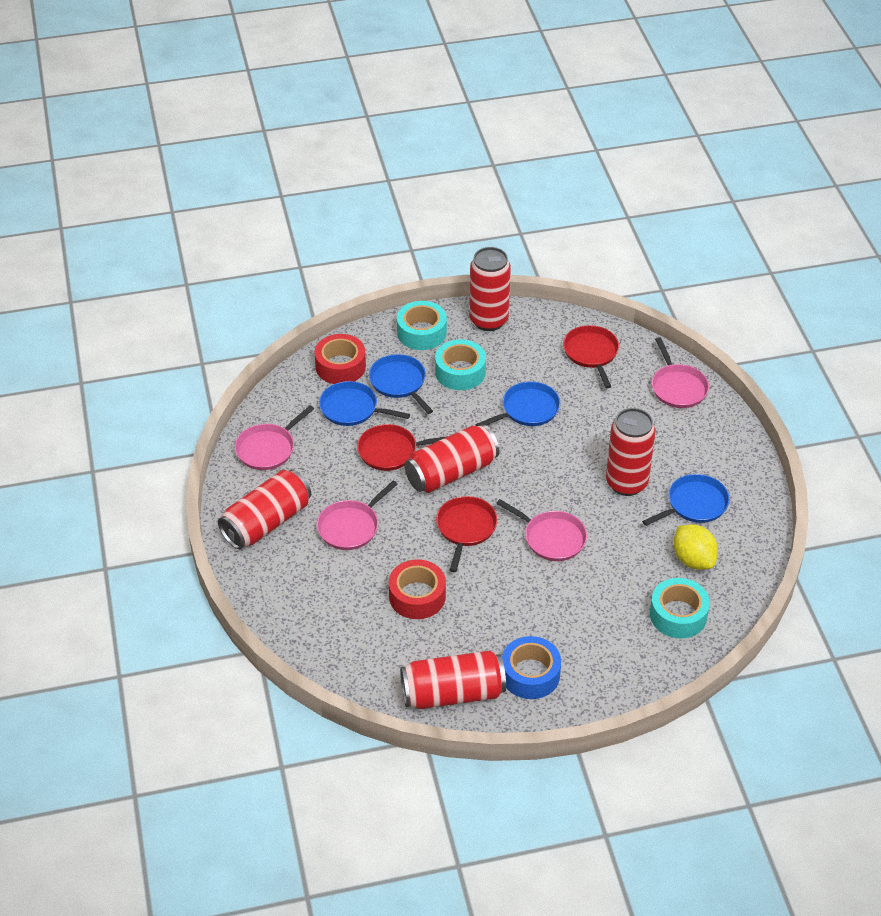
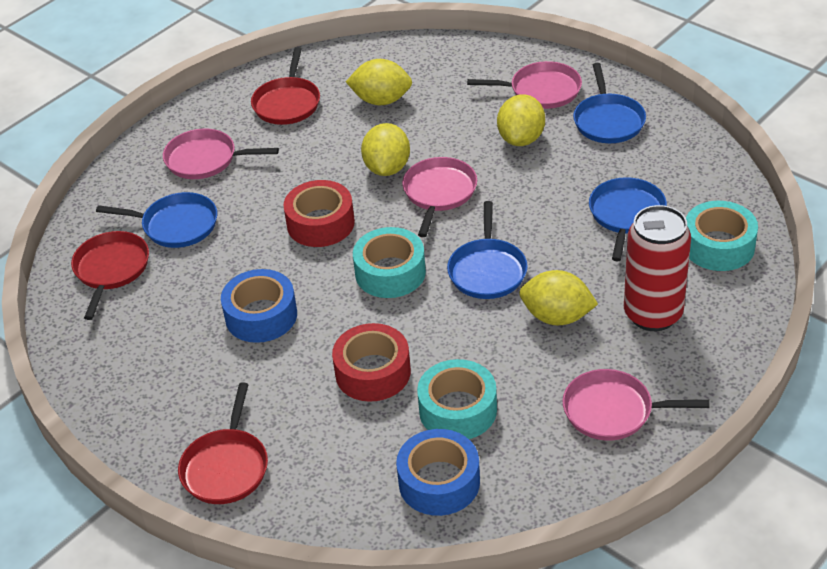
blue tape: 1 -> 2
red can: 5 -> 1
yellow lemon: 1 -> 4

